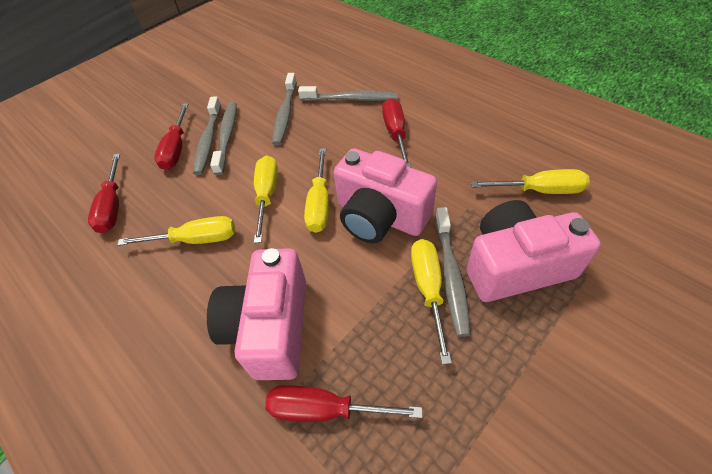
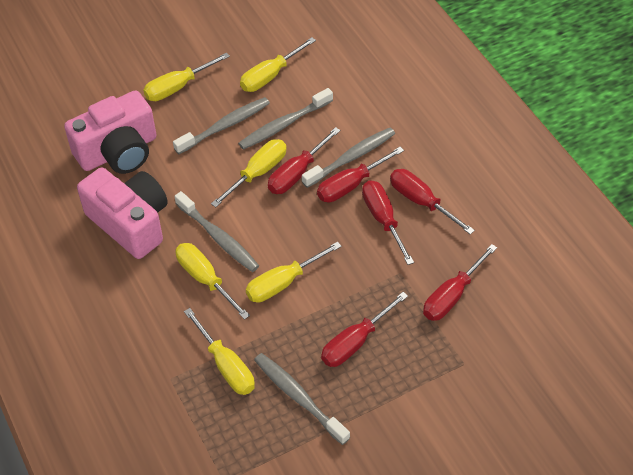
pink camera: 3 -> 2
red screwdriver: 4 -> 6
yellow screwdriver: 5 -> 6

